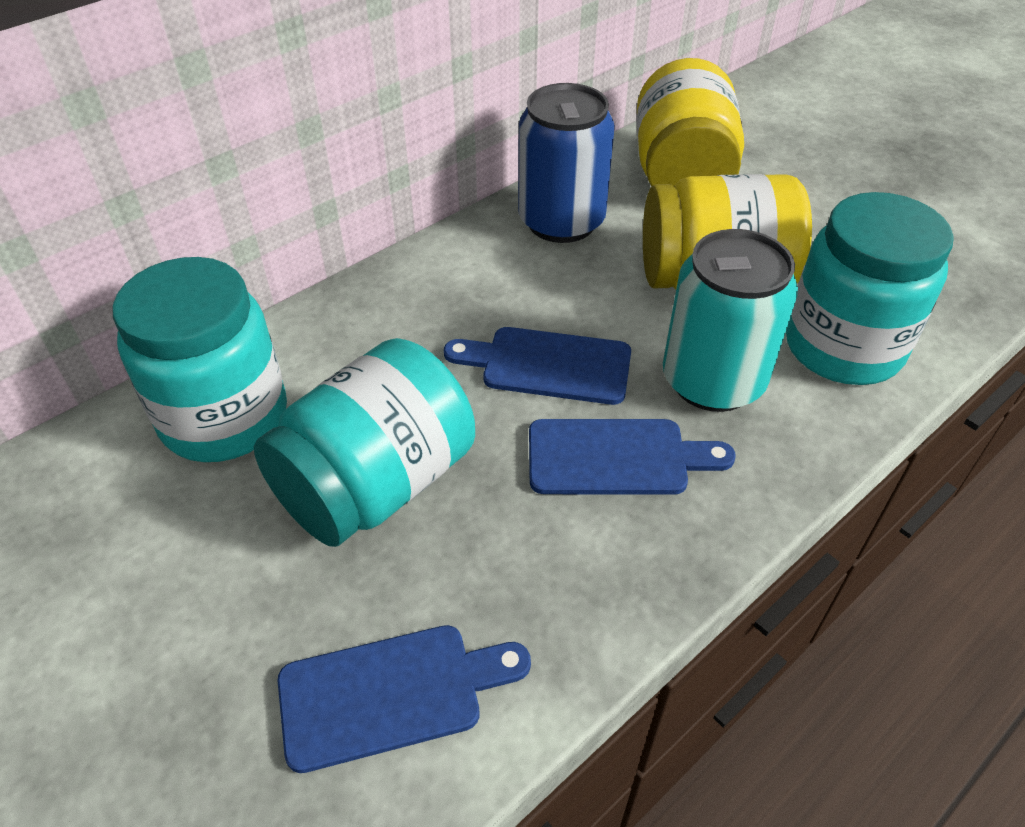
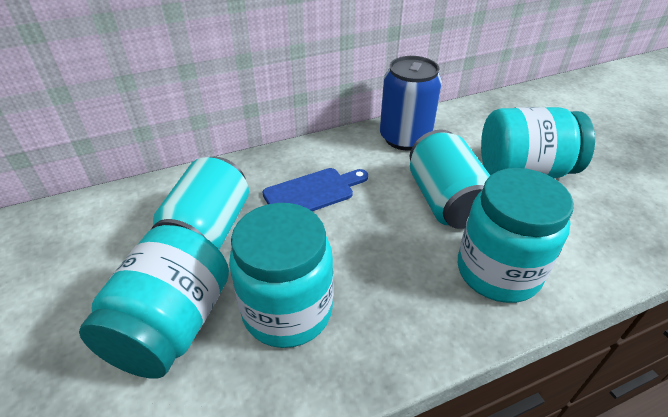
blue cutting board: 3 -> 1
turquoise can: 1 -> 2
turquoise jar: 3 -> 4
yellow jar: 2 -> 0

